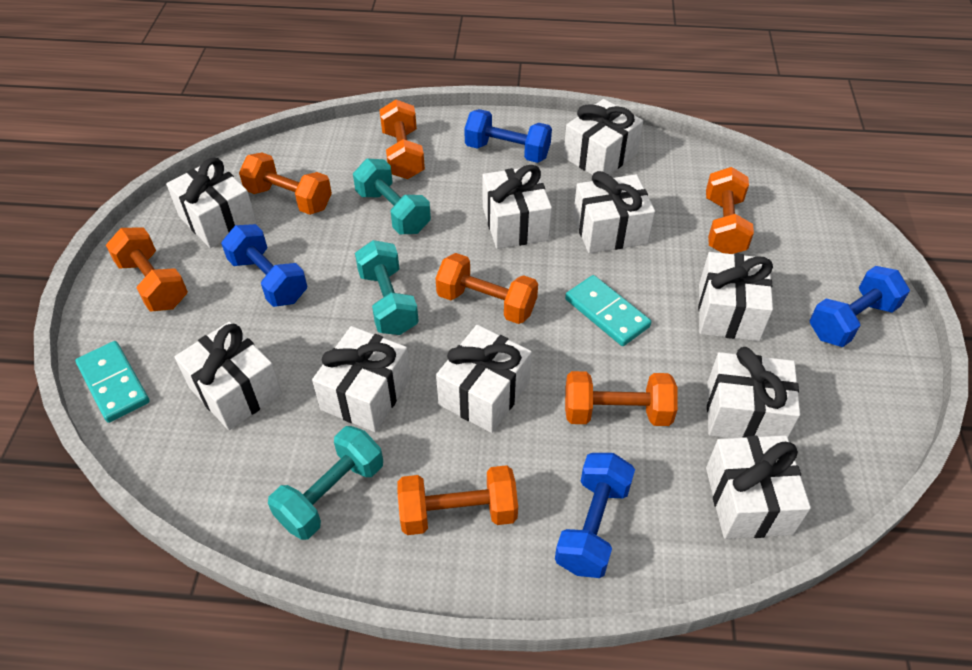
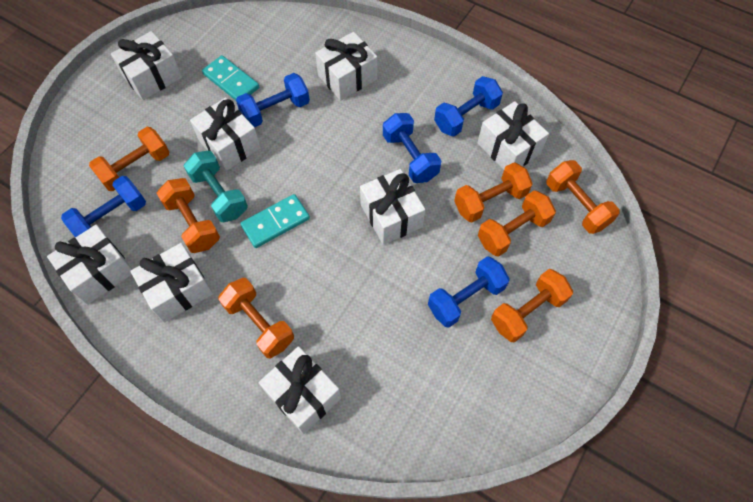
blue dumbbell: 4 -> 5
turquoise dumbbell: 3 -> 1
white gift: 10 -> 8

